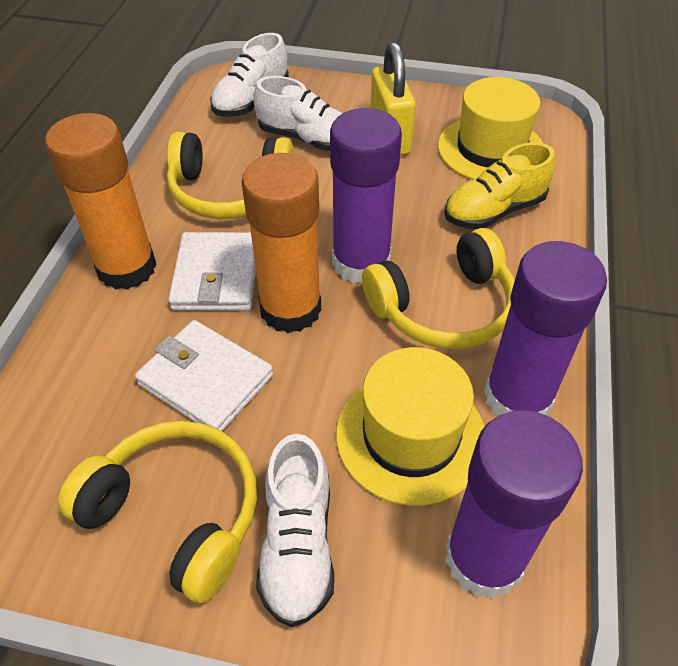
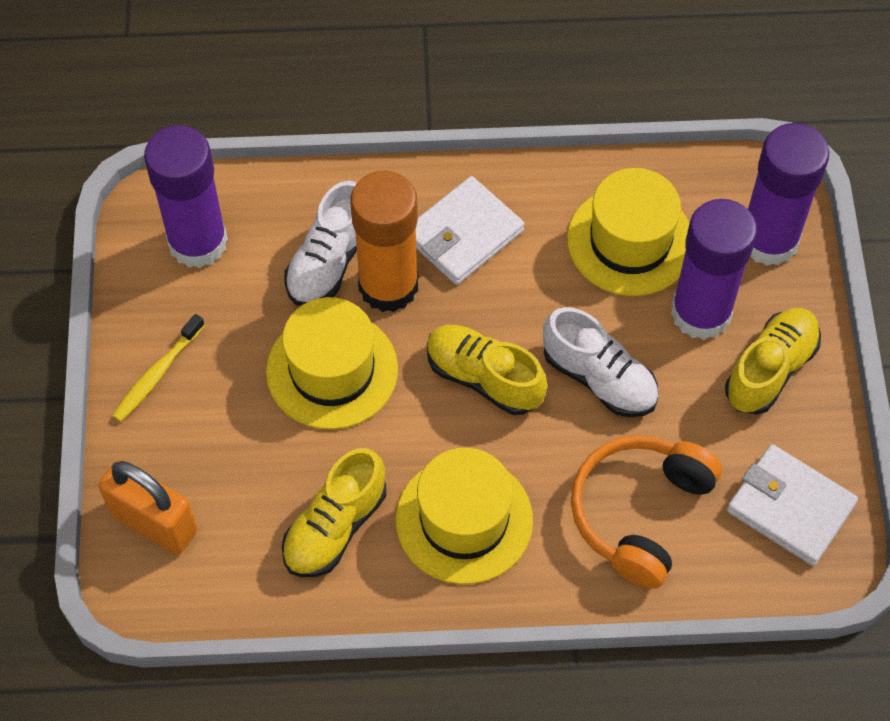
orange glue stick: 2 -> 1
orange headphones: 0 -> 1
orange padlock: 0 -> 1
white shoe: 3 -> 2
yellow hat: 2 -> 3
yellow headphones: 3 -> 0
yellow padlock: 1 -> 0
yellow shoe: 1 -> 3
yellow toothbrush: 0 -> 1

